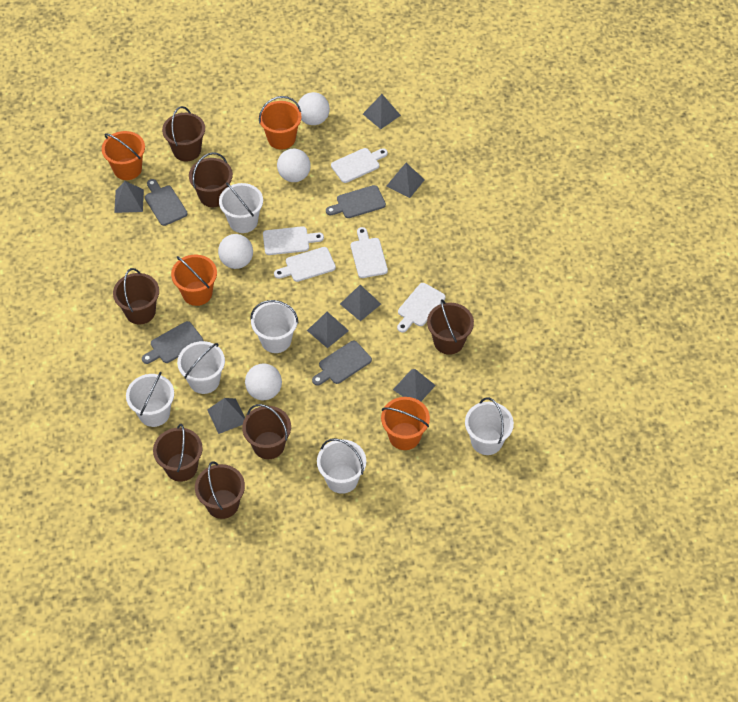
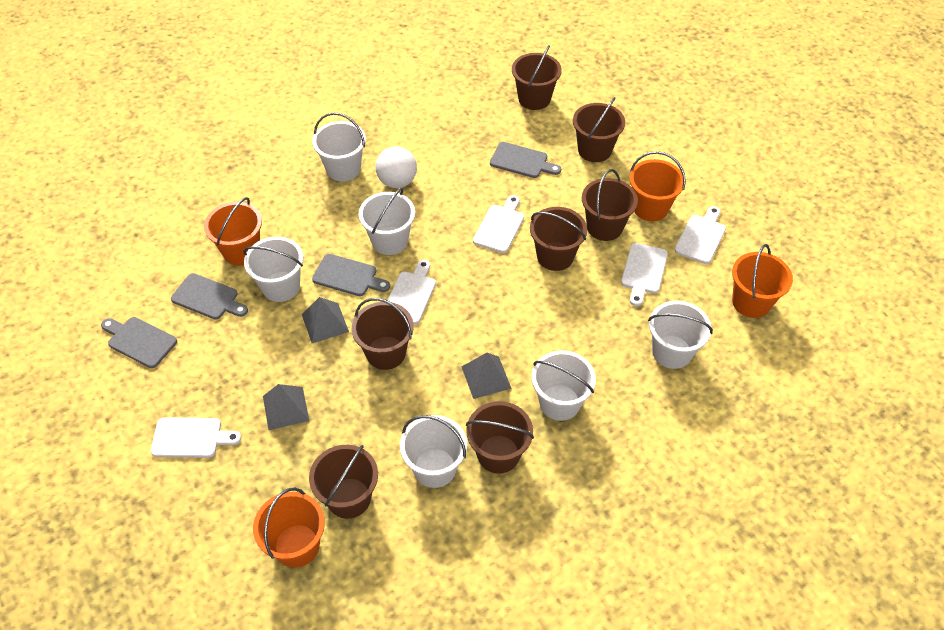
grey pyramid: 7 -> 3
white ball: 4 -> 1

